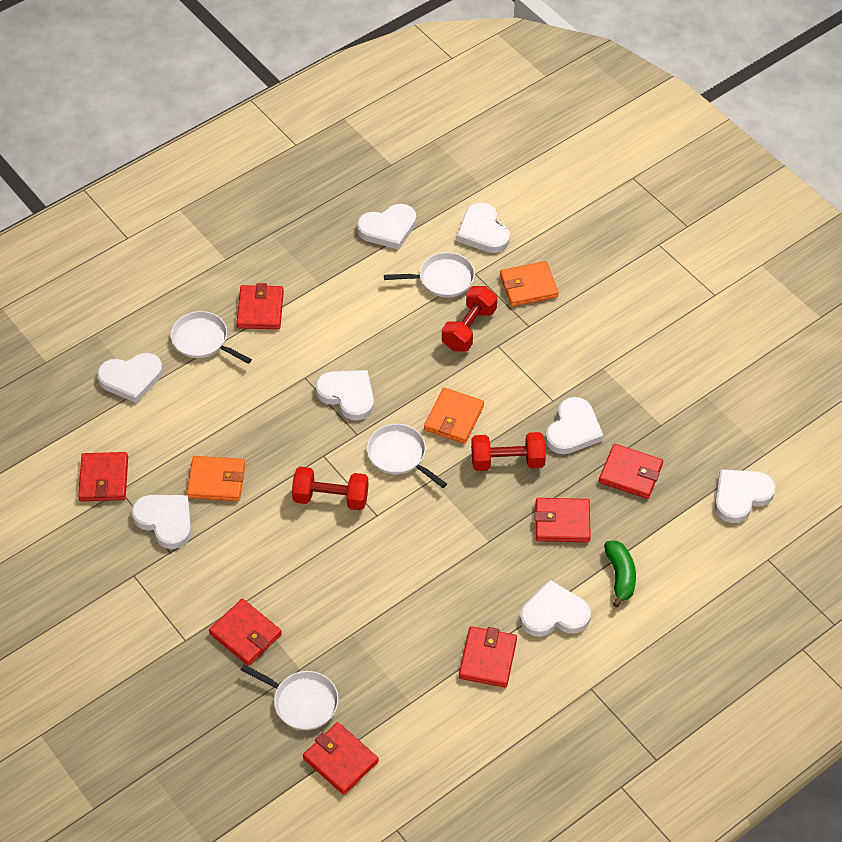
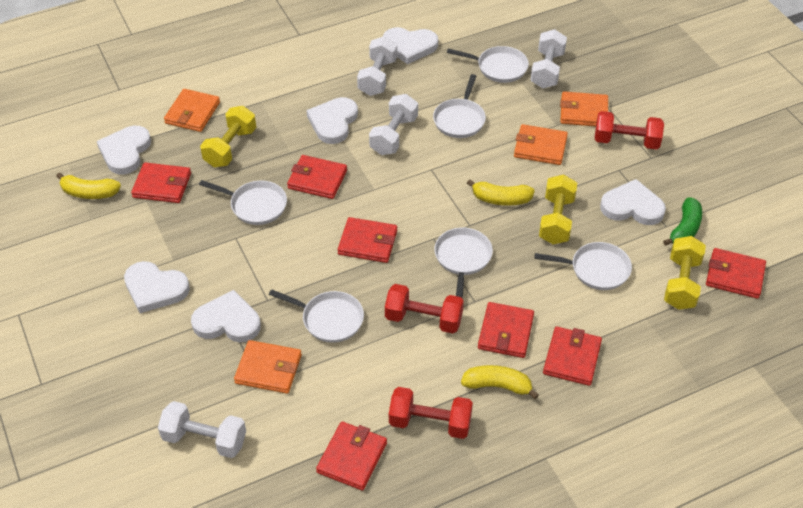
orange wallet: 3 -> 4
white dumbbell: 0 -> 4
white heart: 8 -> 6
white pan: 4 -> 6
yellow banana: 0 -> 3
yellow dumbbell: 0 -> 3

